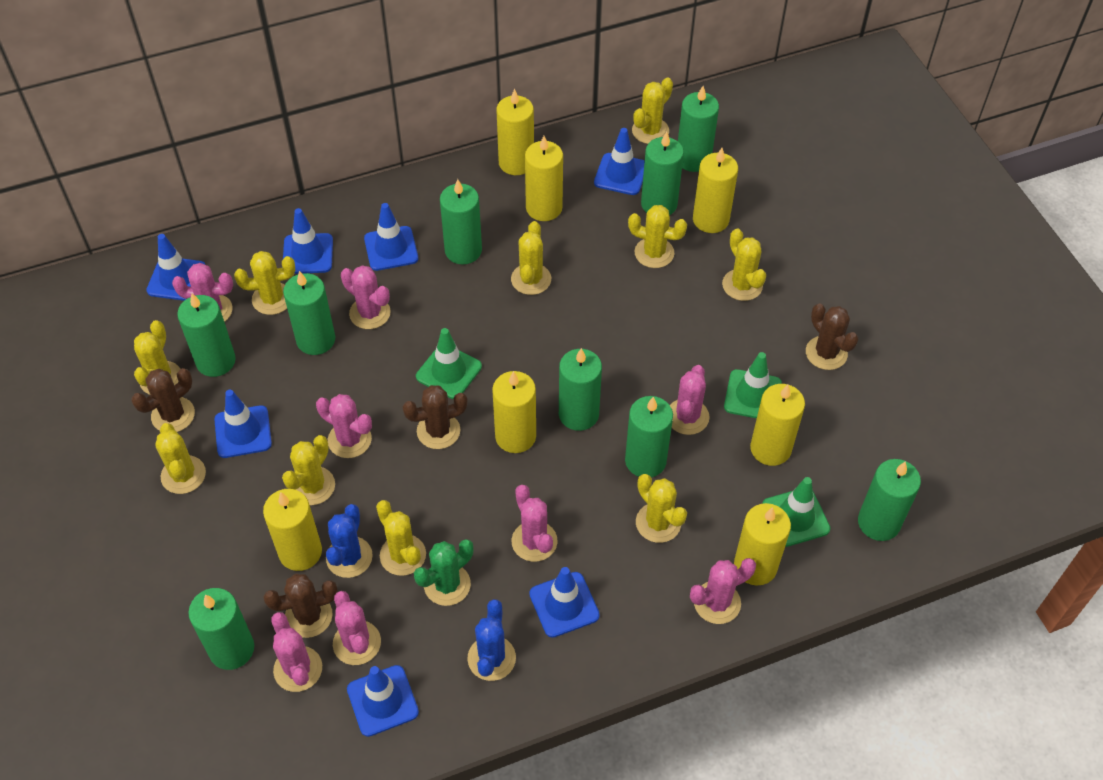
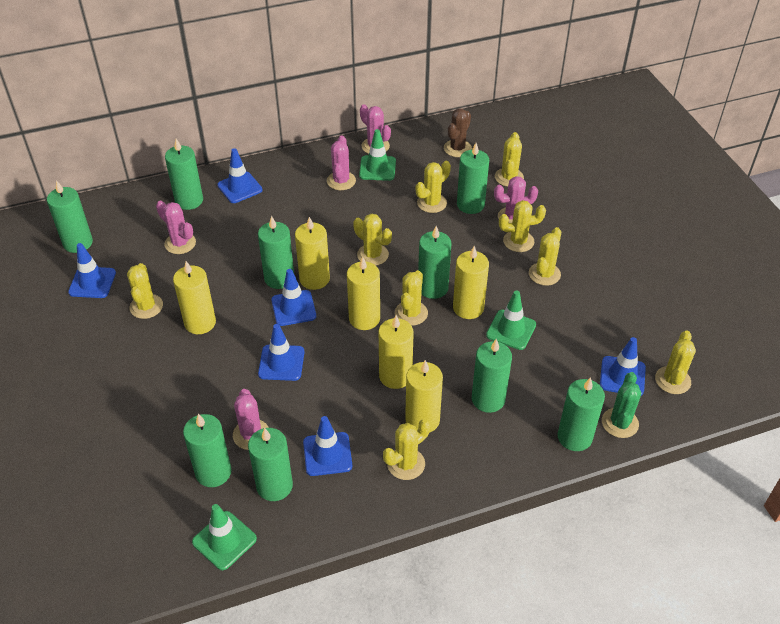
blue cactus: 2 -> 0
blue traffic cone: 7 -> 6
brown cactus: 4 -> 1
pink cactus: 8 -> 5
yellow cactus: 10 -> 9
yellow candle: 7 -> 6

